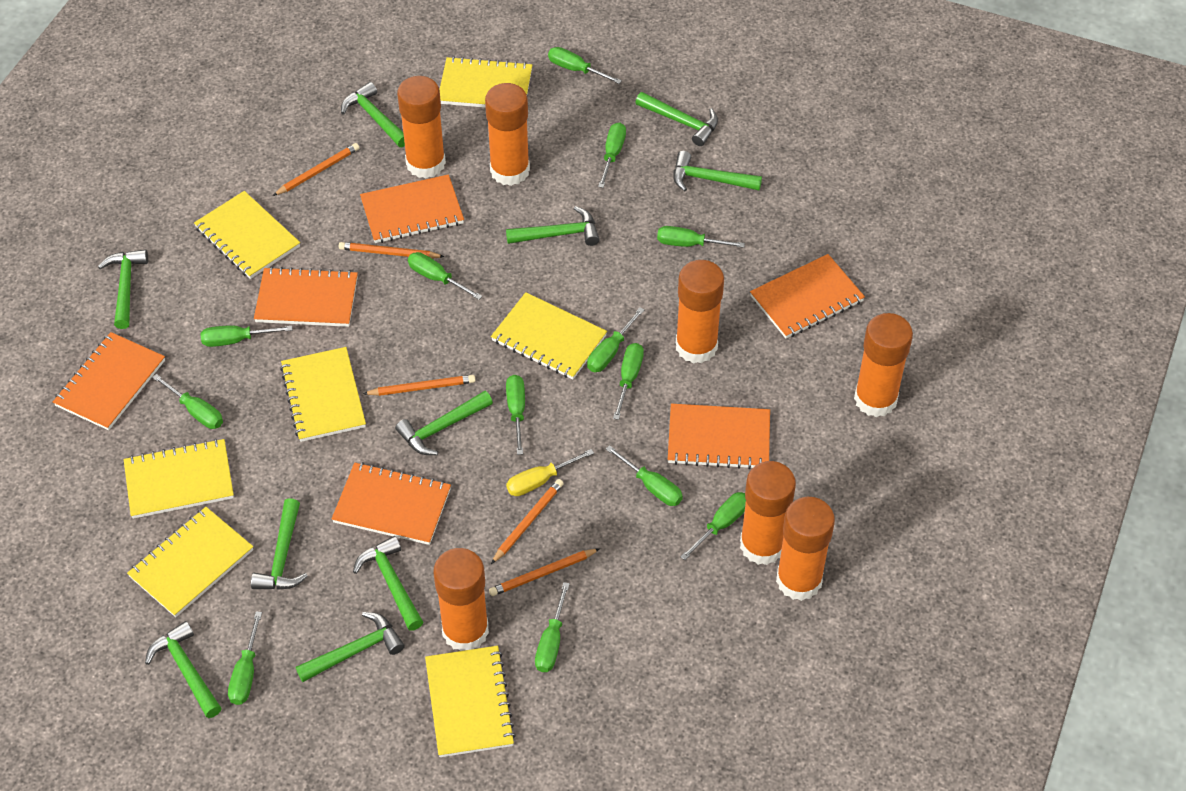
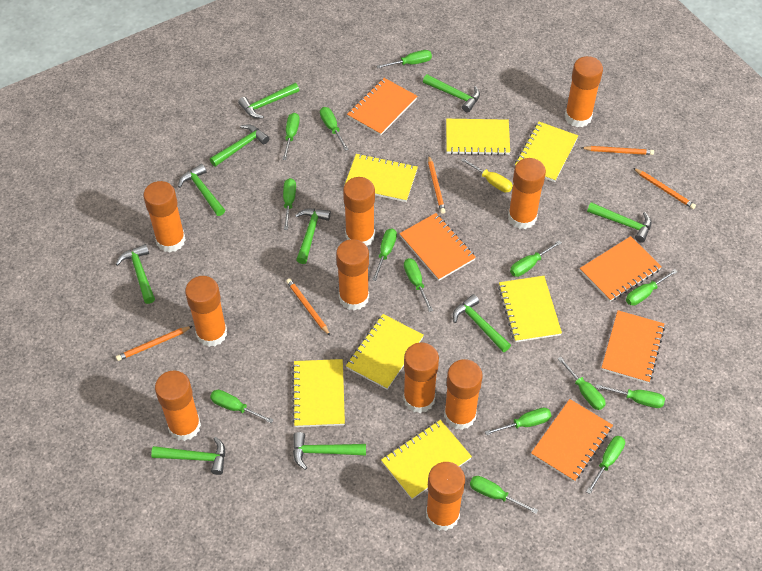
green screwdriver: 13 -> 14
orange glue stick: 7 -> 10
orange notebook: 6 -> 5

